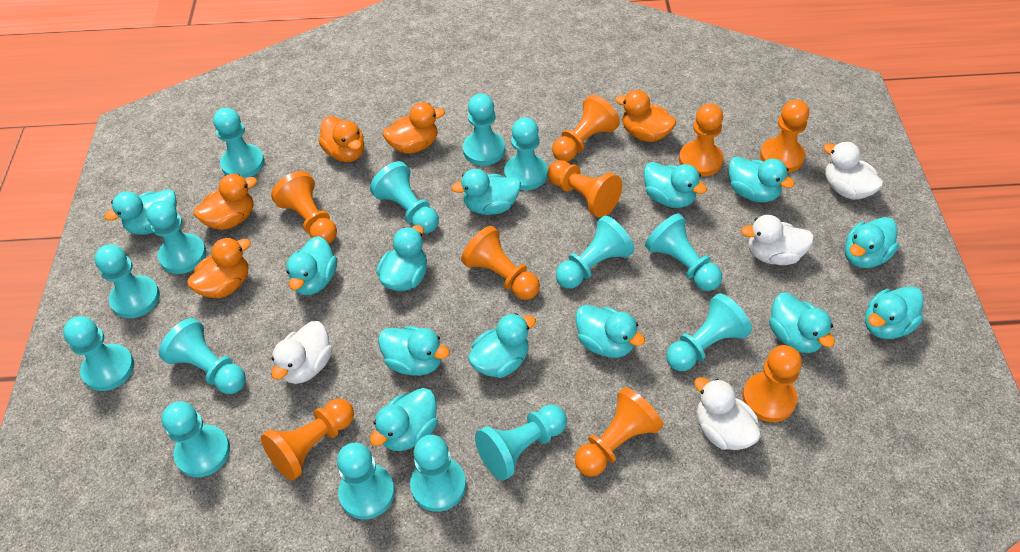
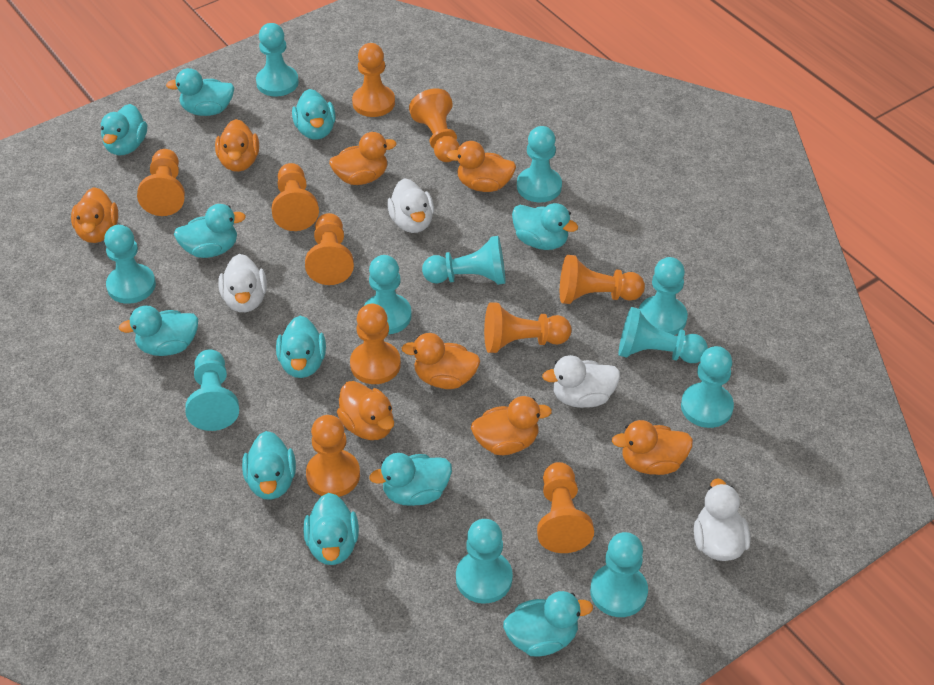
orange duck: 5 -> 8
orange pawn: 9 -> 10
turquoise duck: 13 -> 11
turquoise pawn: 15 -> 11

